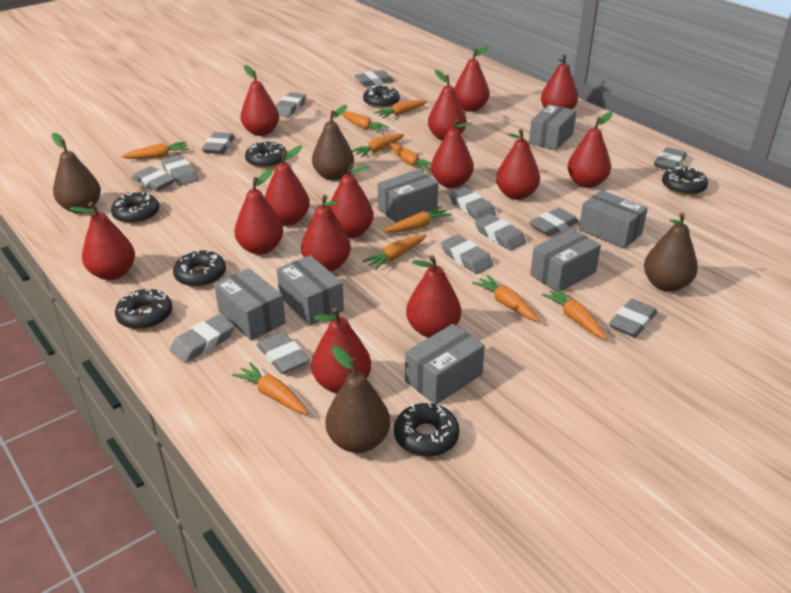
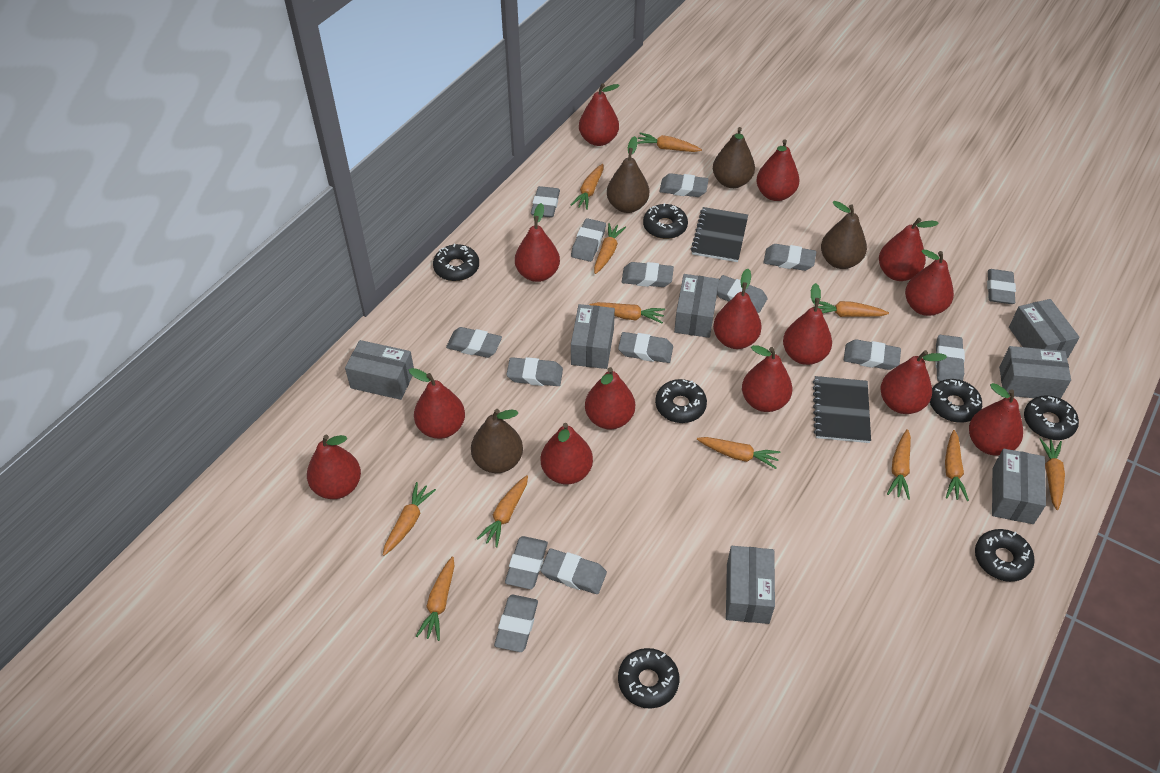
black notebook: 0 -> 2
grey eraser: 13 -> 15
orange carrot: 10 -> 12

